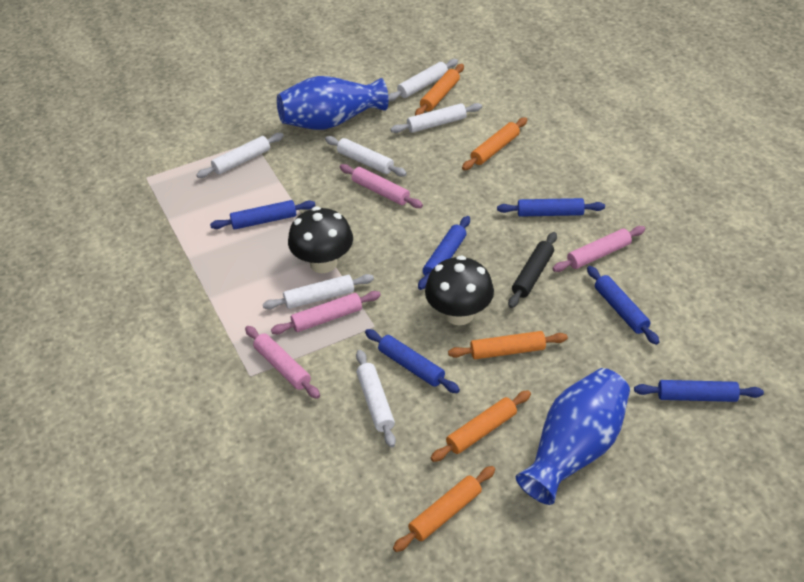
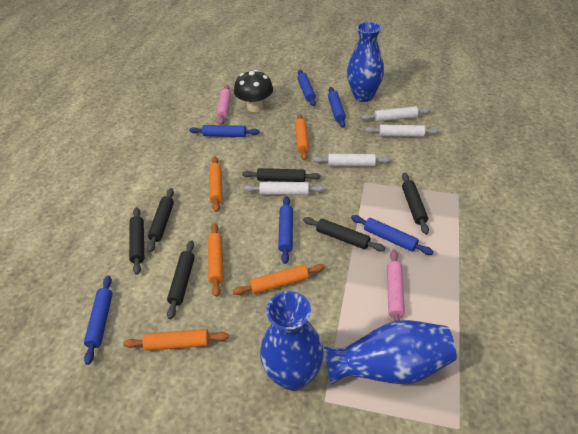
black mushroom: 2 -> 1
black rolling pin: 1 -> 6
blue vase: 2 -> 3
pink rolling pin: 4 -> 2
white rolling pin: 6 -> 4

